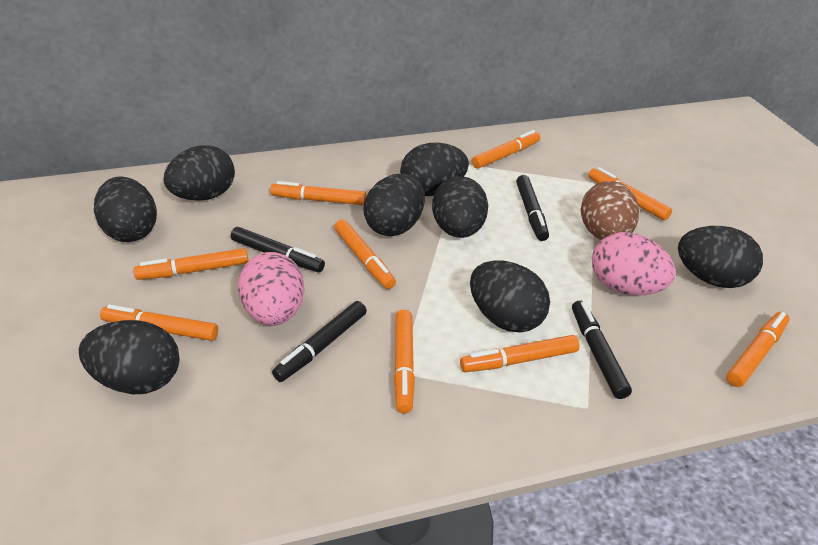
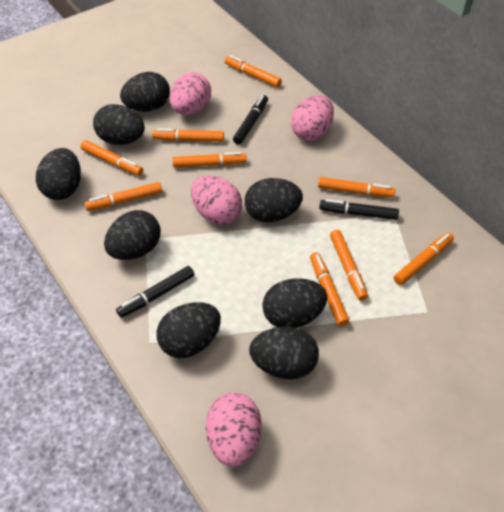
black marker: 4 -> 3
brown egg: 1 -> 0
pink egg: 2 -> 4

